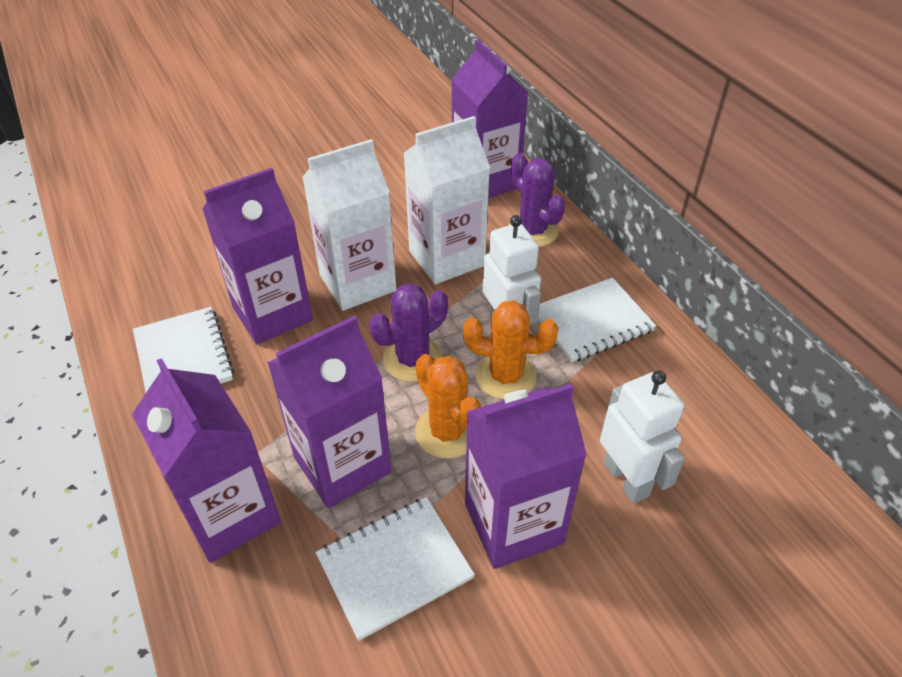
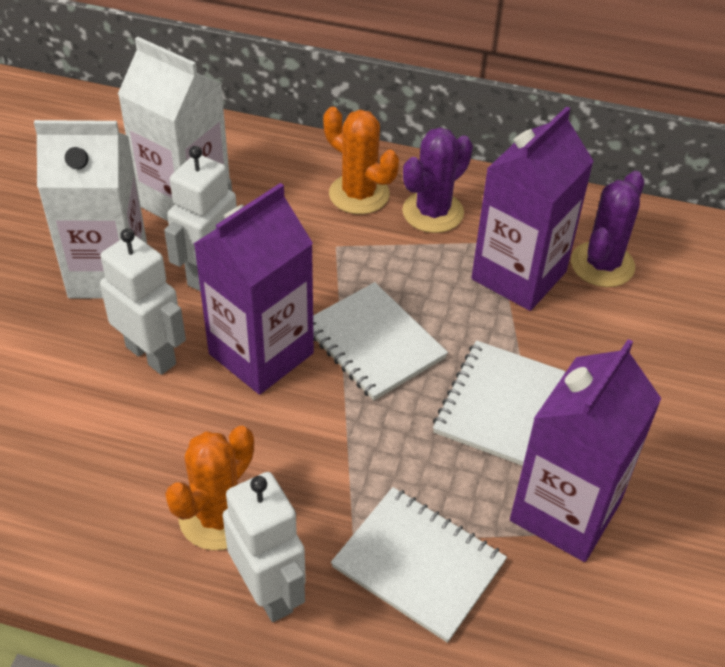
purple carton: 5 -> 3
white robot: 2 -> 3

